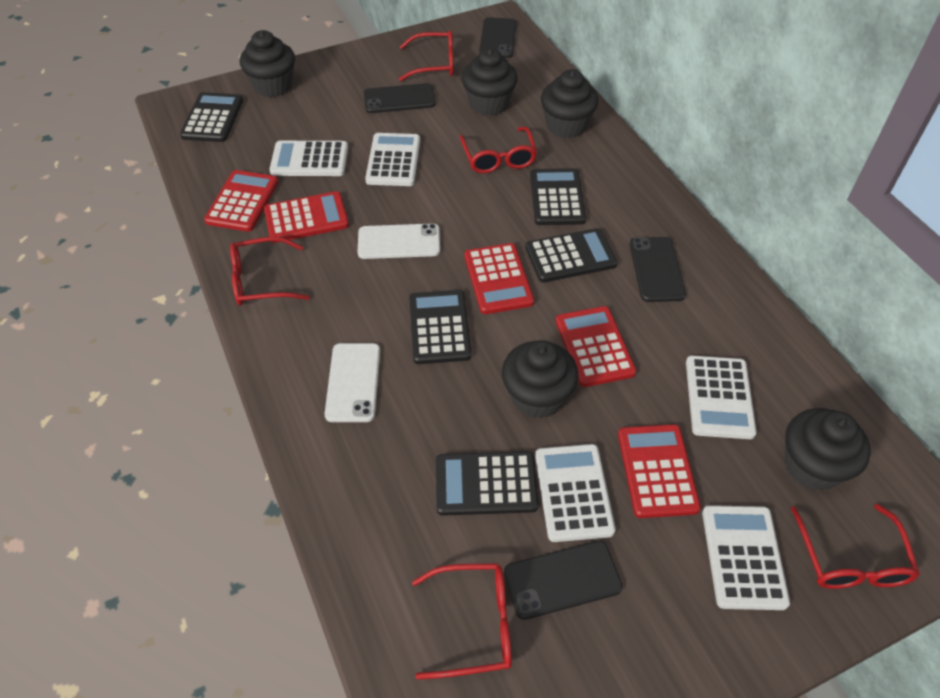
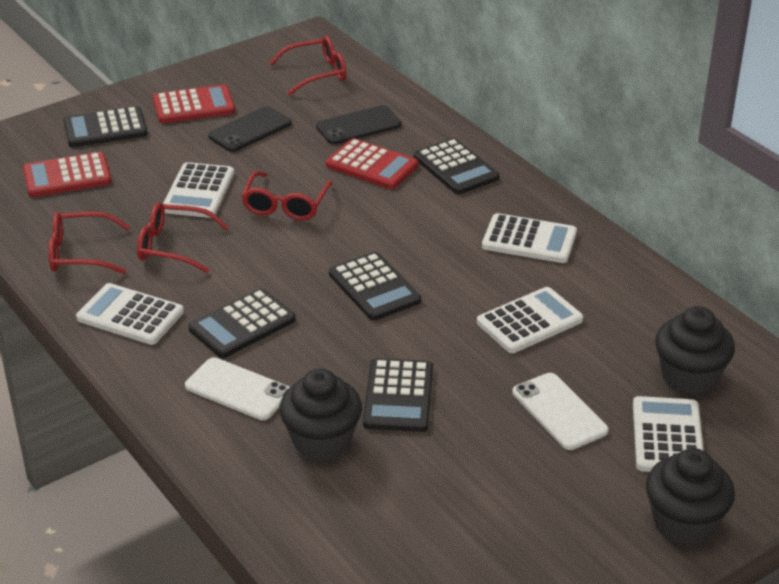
black cupcake: 5 -> 3
black phone: 4 -> 2
red calculator: 5 -> 3
red glasses: 5 -> 4

